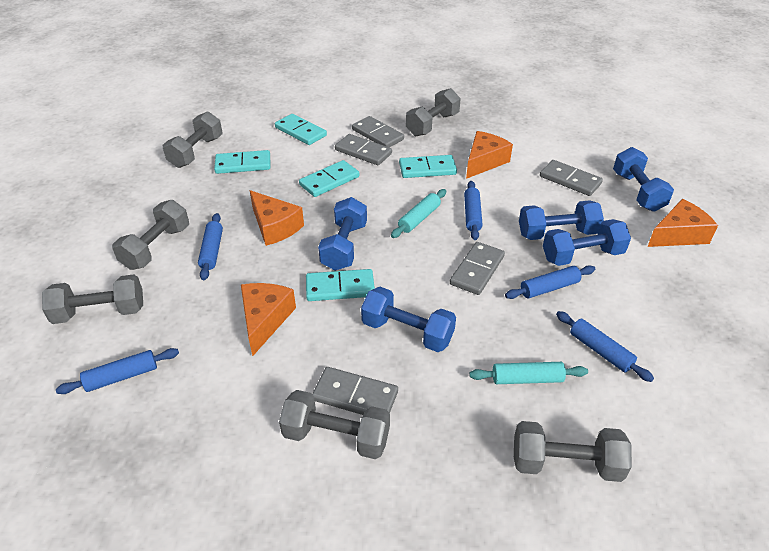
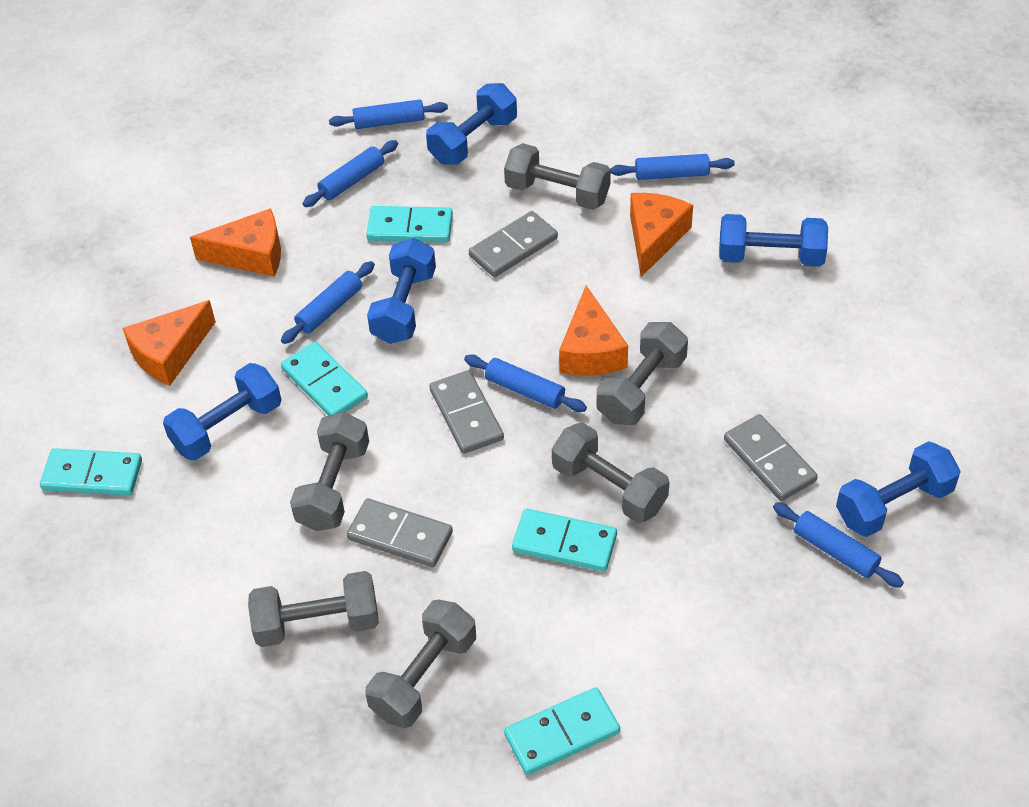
blue rolling pin: 5 -> 6
grey domino: 5 -> 4
turquoise rolling pin: 2 -> 0

